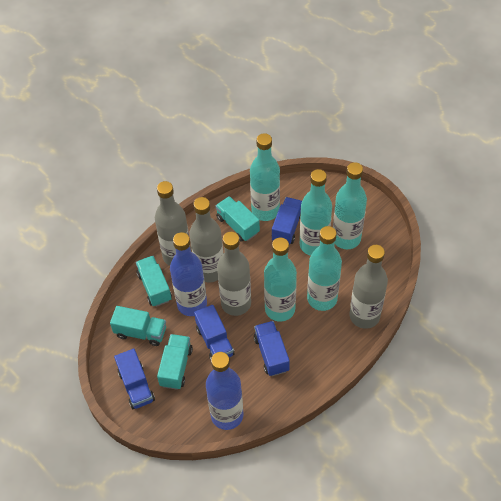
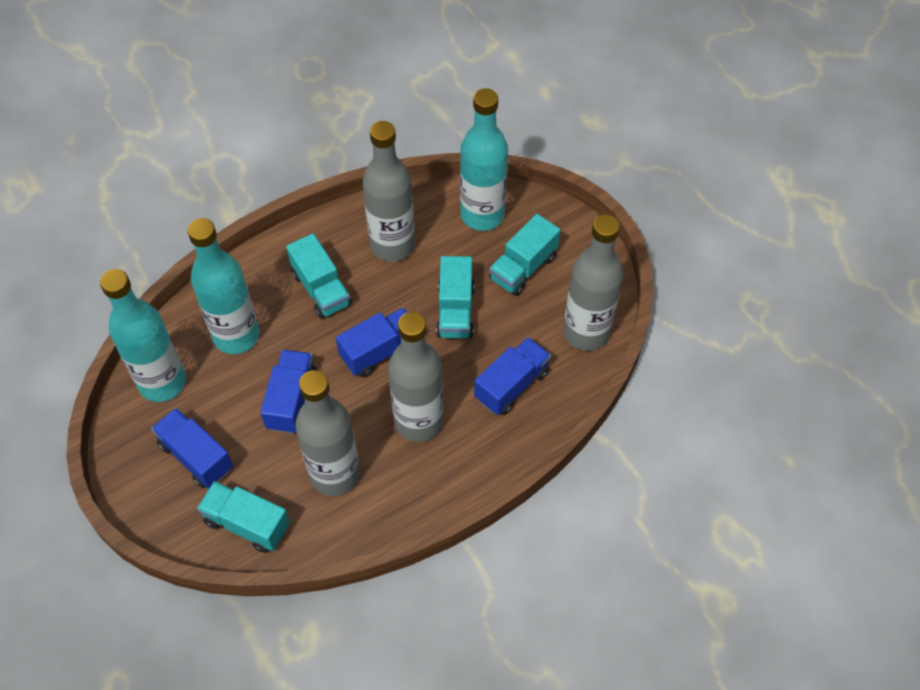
blue bottle: 2 -> 0
turquoise bottle: 5 -> 3

